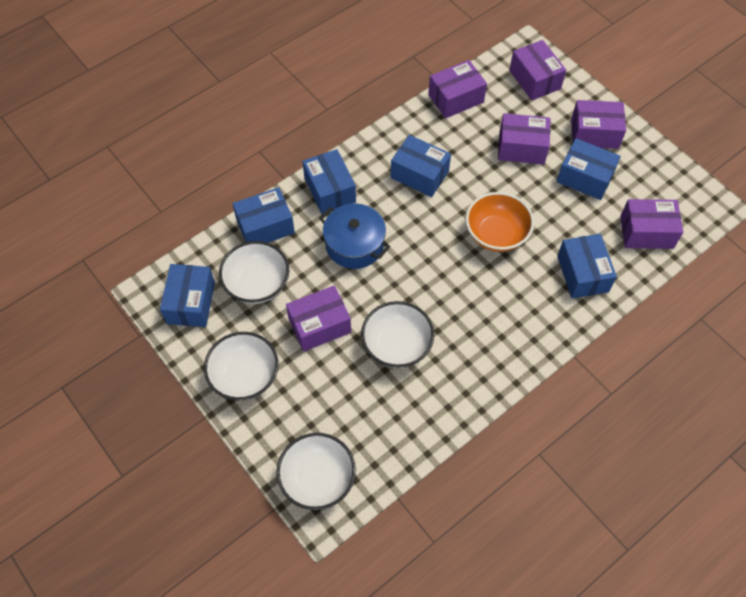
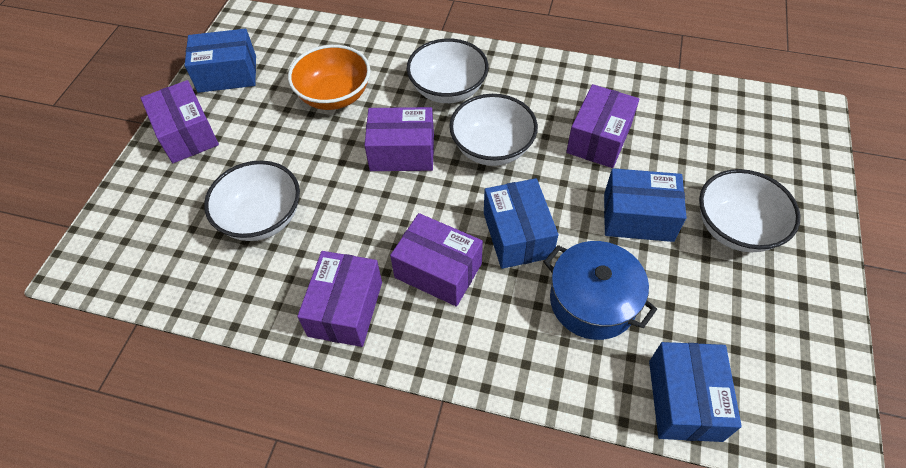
blue box: 6 -> 4
purple box: 6 -> 5

